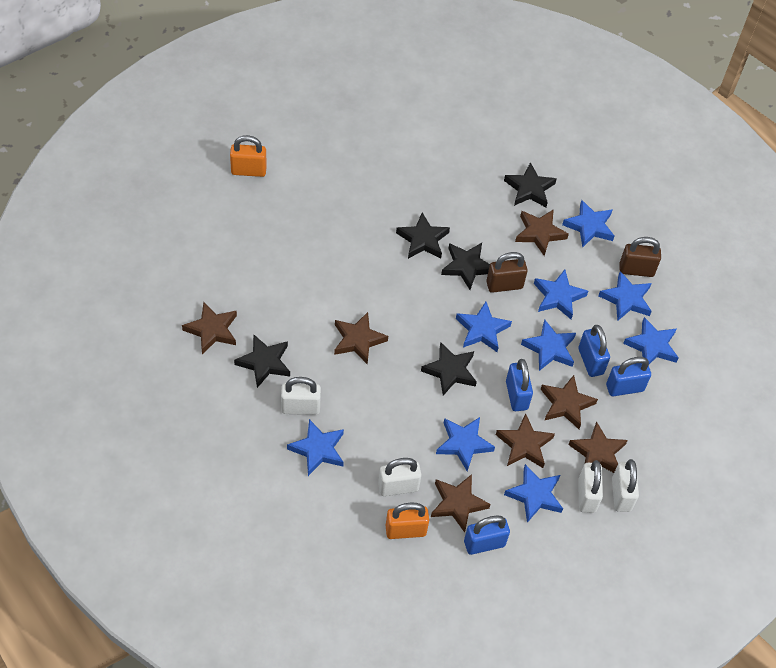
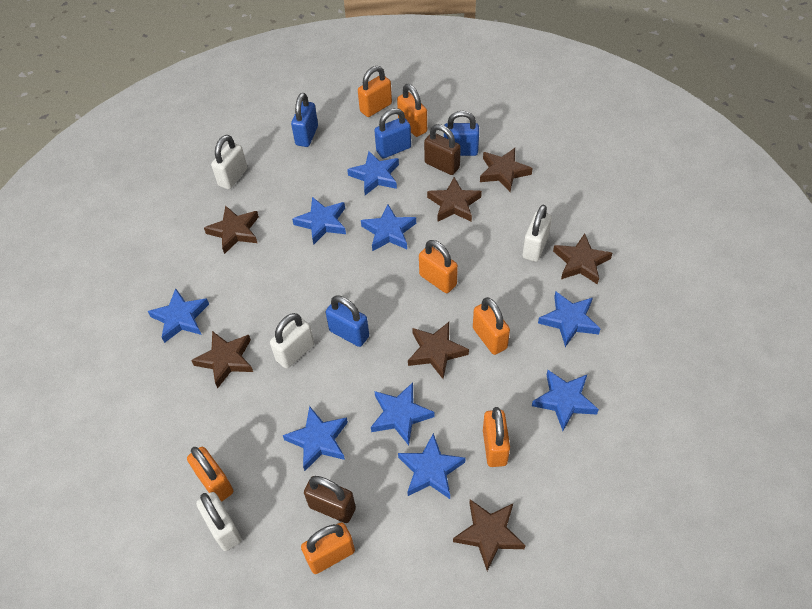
black star: 5 -> 0
orange padlock: 2 -> 7

